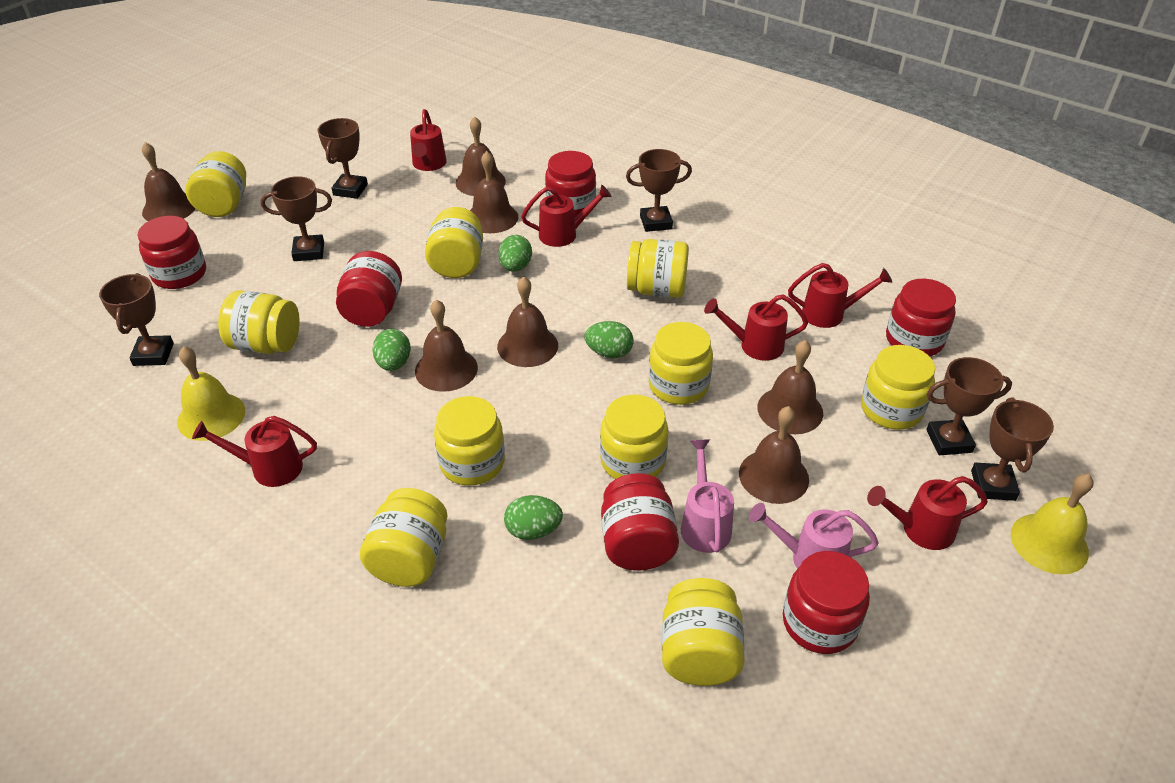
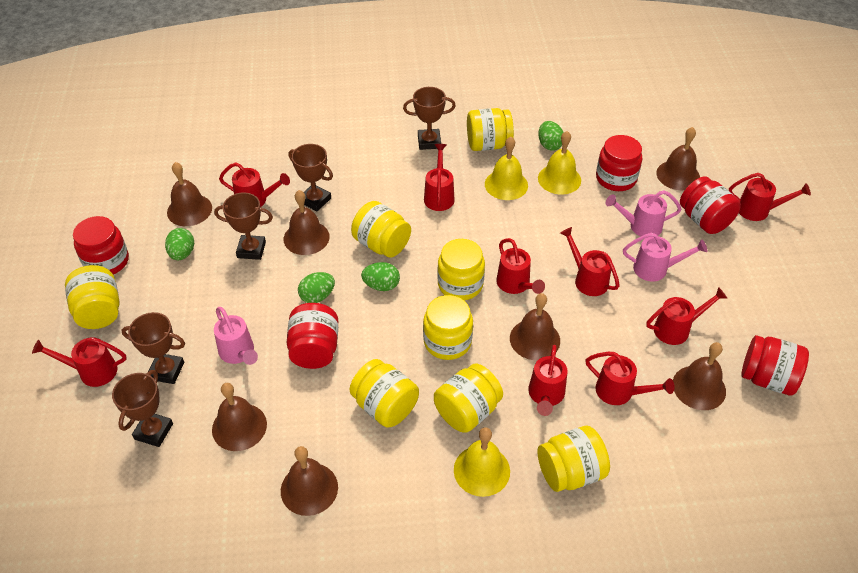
brown trophy: 6 -> 5
pink watering can: 2 -> 3
red jar: 6 -> 5
red watering can: 6 -> 9
yellow bell: 2 -> 3
yellow jar: 10 -> 8

